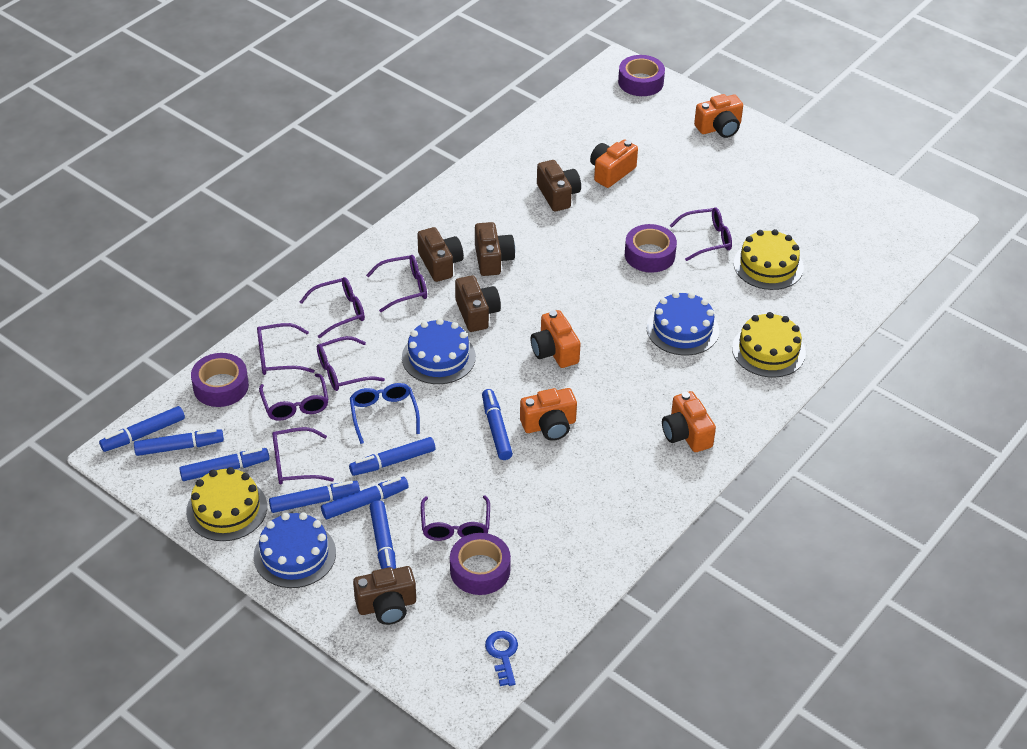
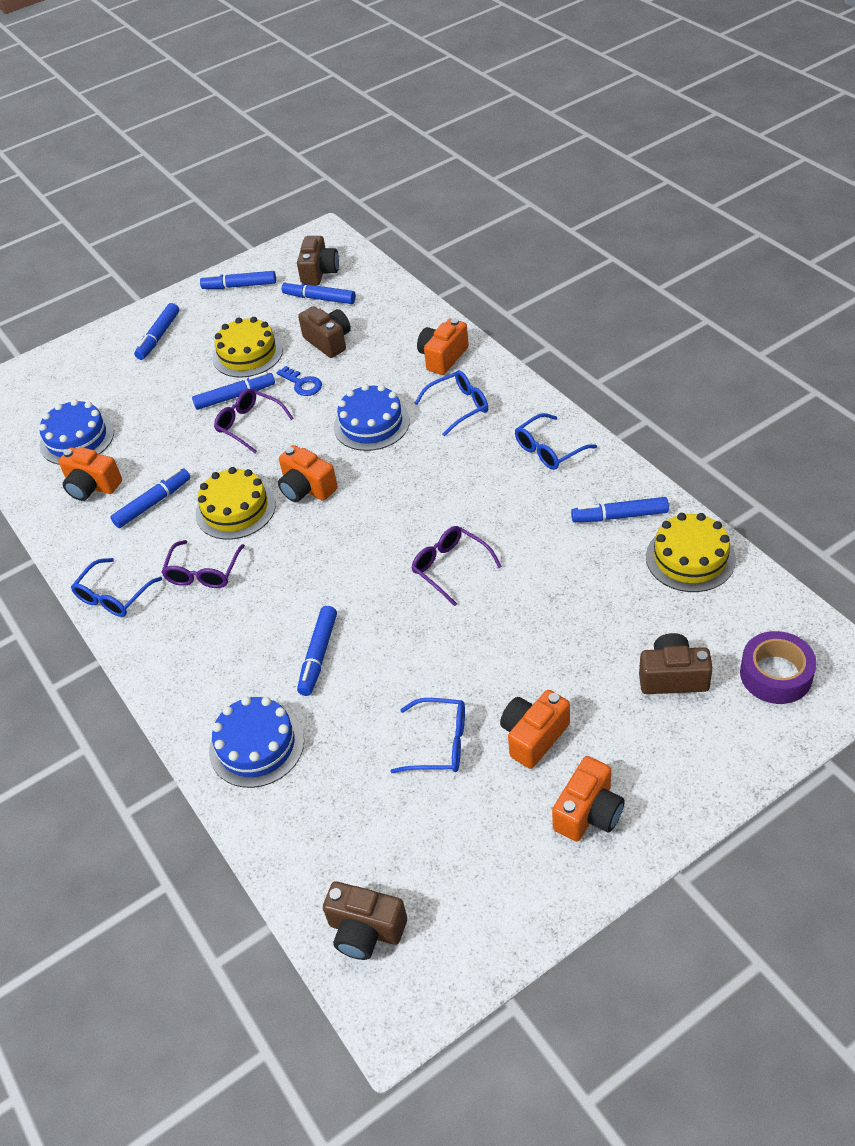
blue glasses: 1 -> 4
blue marker: 8 -> 7
brown camera: 5 -> 4
purple glasses: 8 -> 3
purple tape: 4 -> 1

